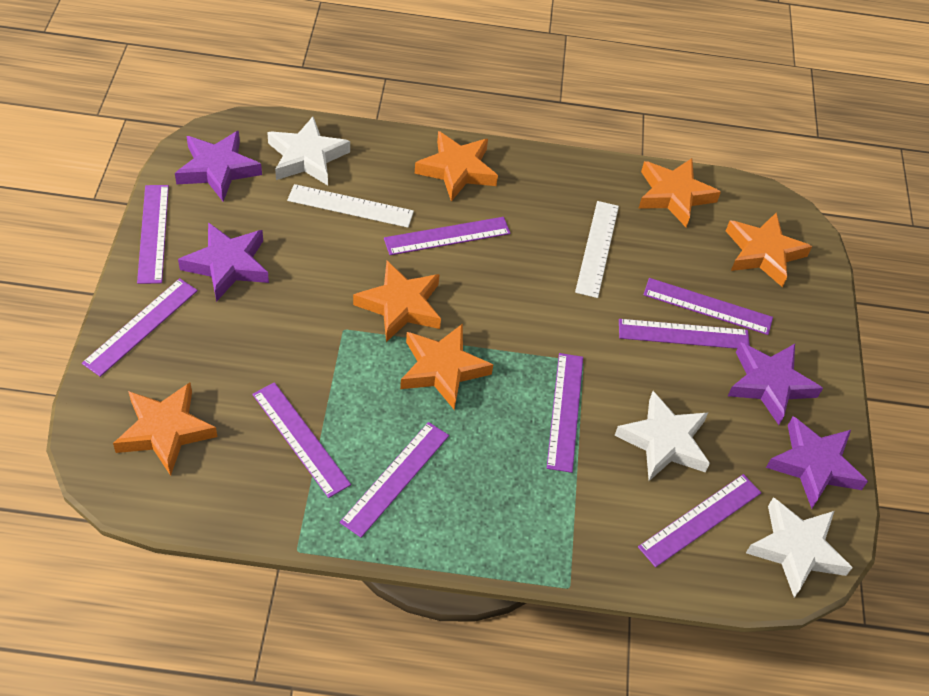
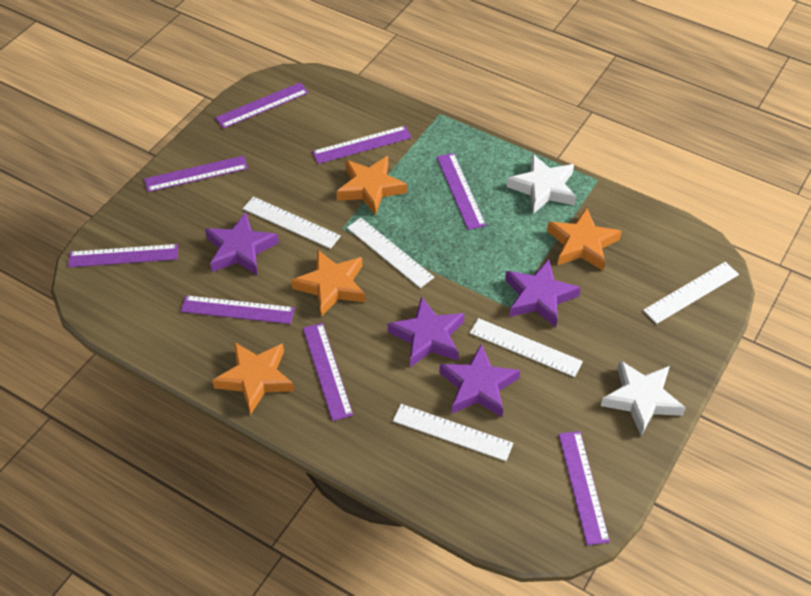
orange star: 6 -> 4
purple ruler: 9 -> 8
white ruler: 2 -> 5
white star: 3 -> 2

